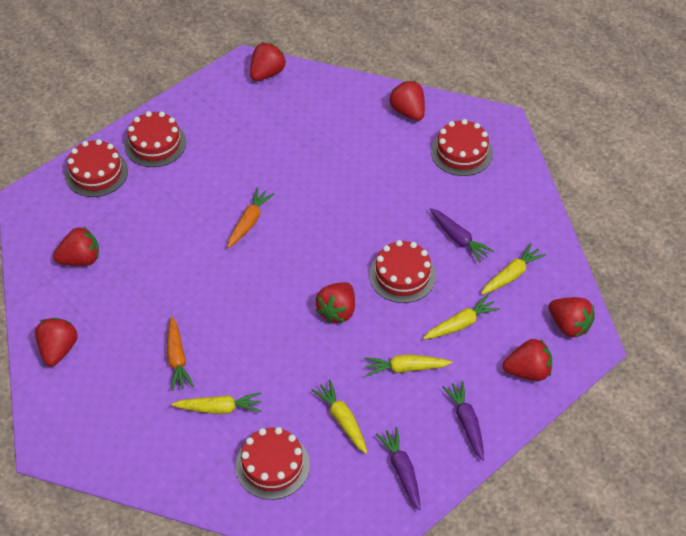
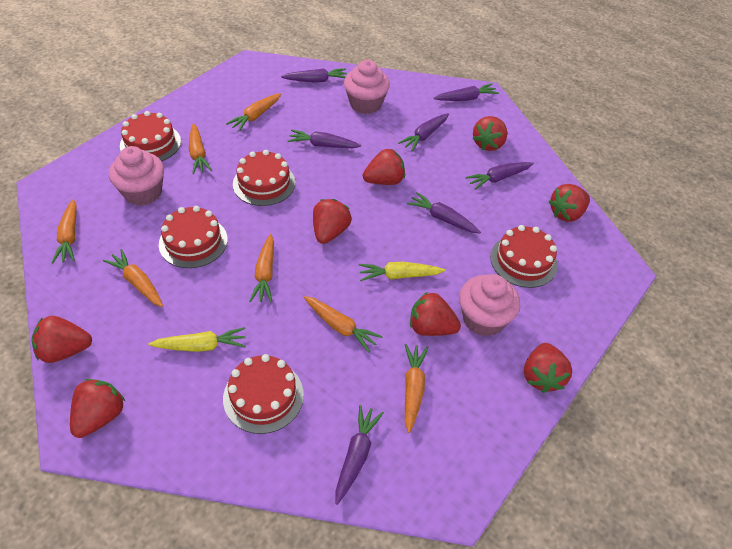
orange carrot: 2 -> 7
pink cupcake: 0 -> 3
purple carrot: 3 -> 7
red strawberry: 7 -> 8
yellow carrot: 5 -> 2

